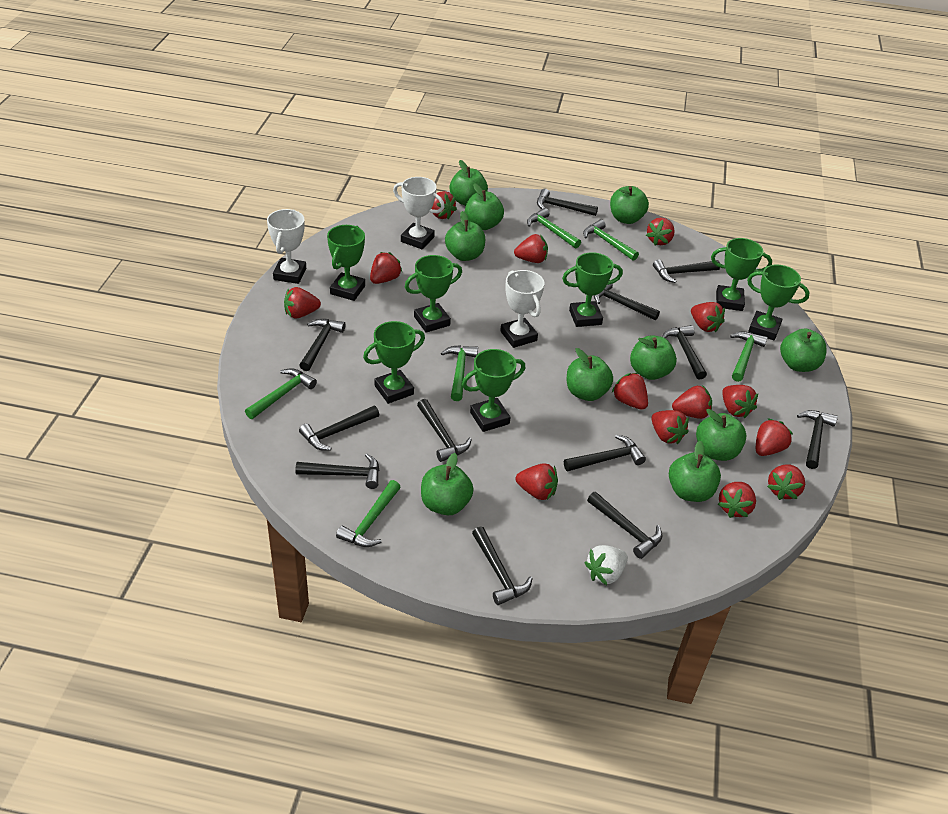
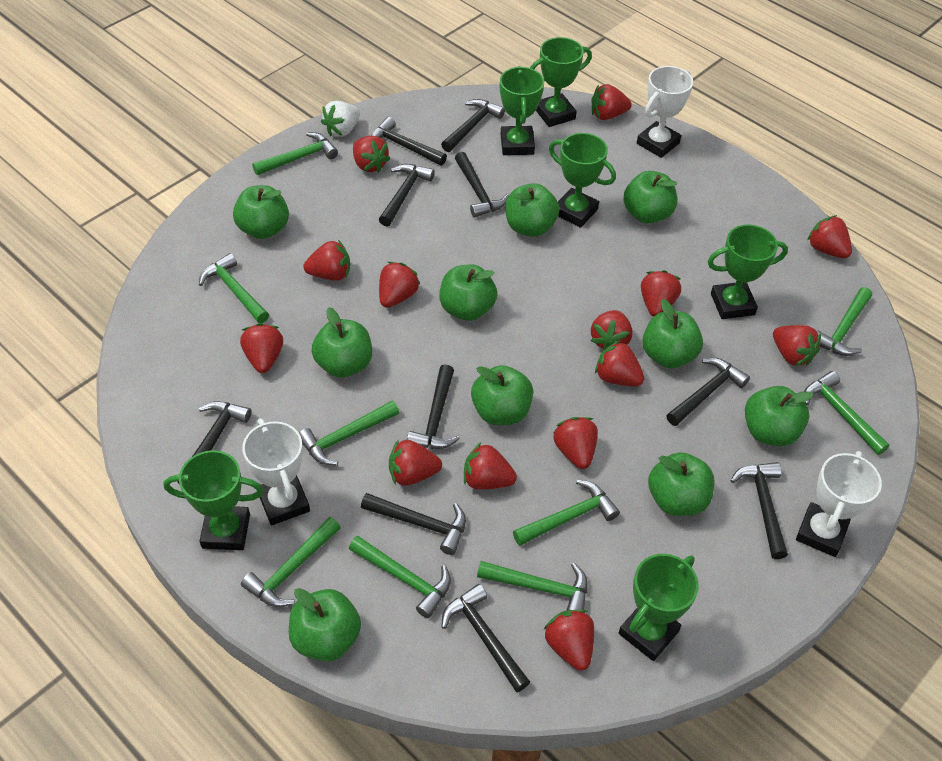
black hammer: 12 -> 10
green hammer: 6 -> 9
green trophy: 7 -> 6

